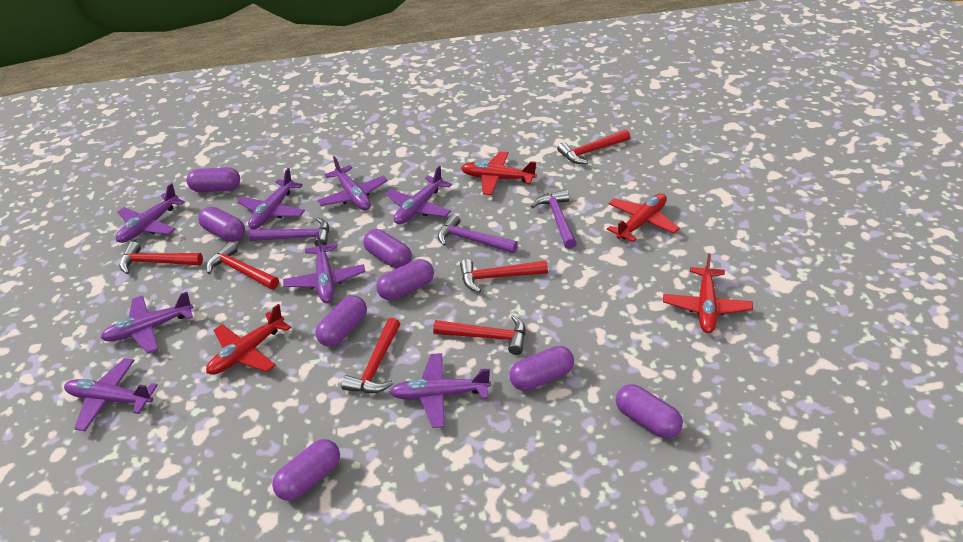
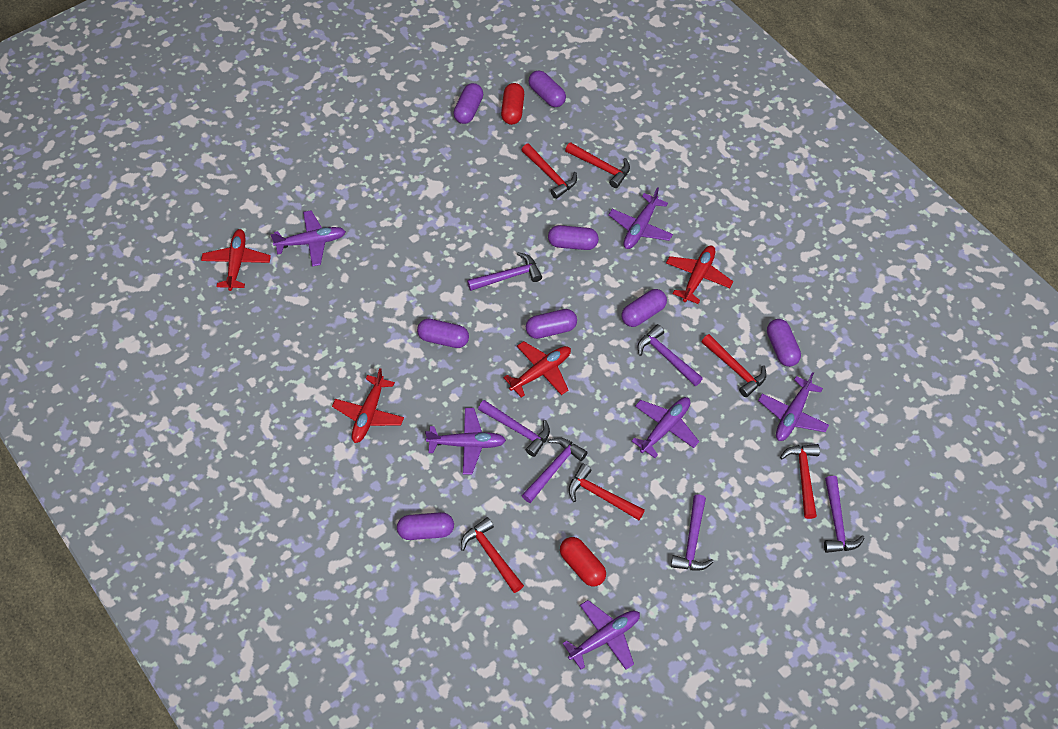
purple hammer: 3 -> 6
purple plane: 8 -> 6
red capsule: 0 -> 2

